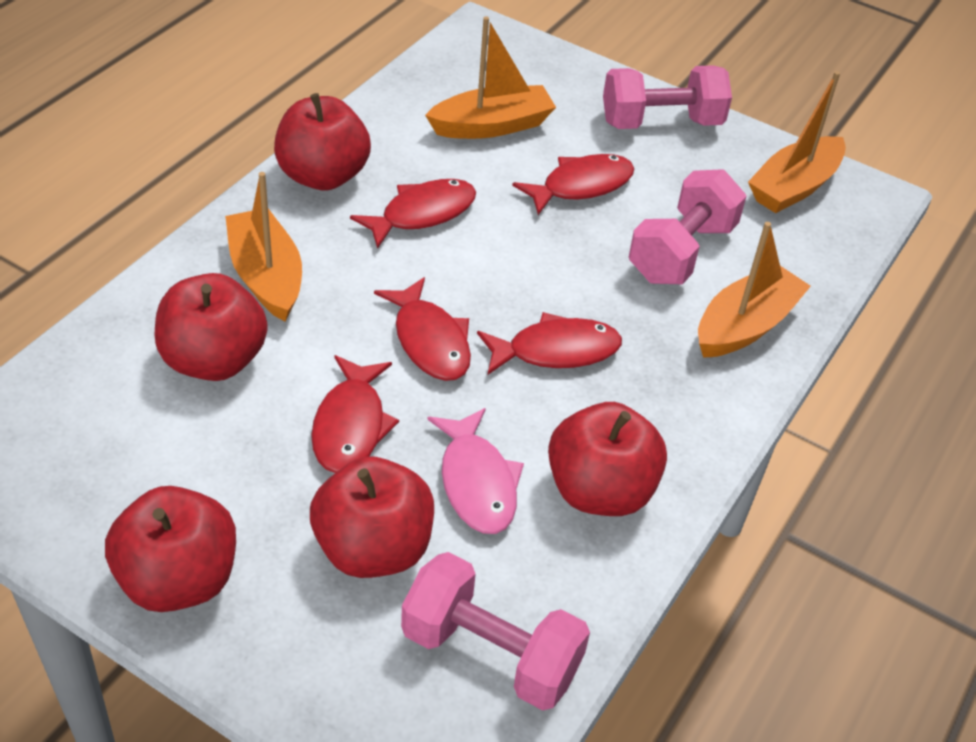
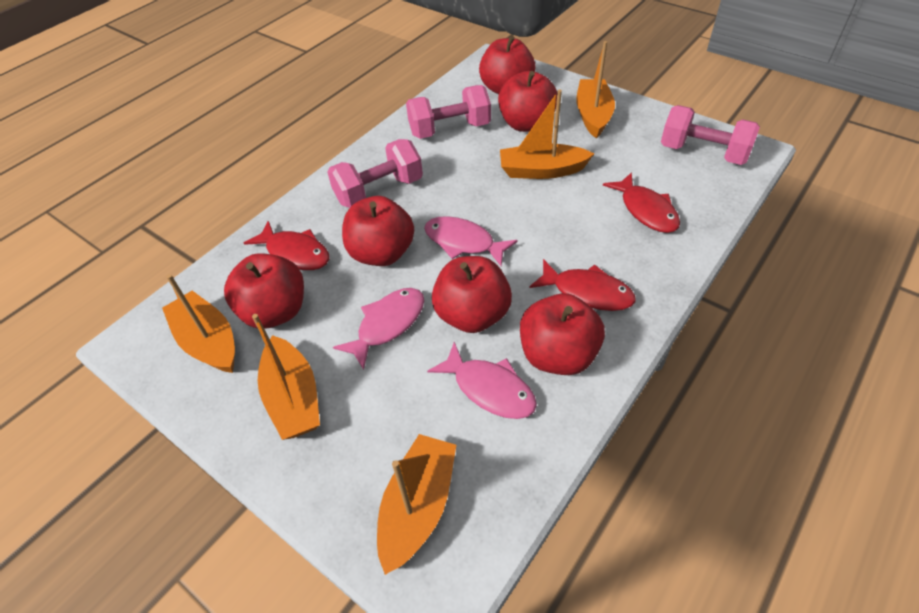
orange boat: 4 -> 5
pink fish: 1 -> 3
red apple: 5 -> 6
red fish: 5 -> 3

